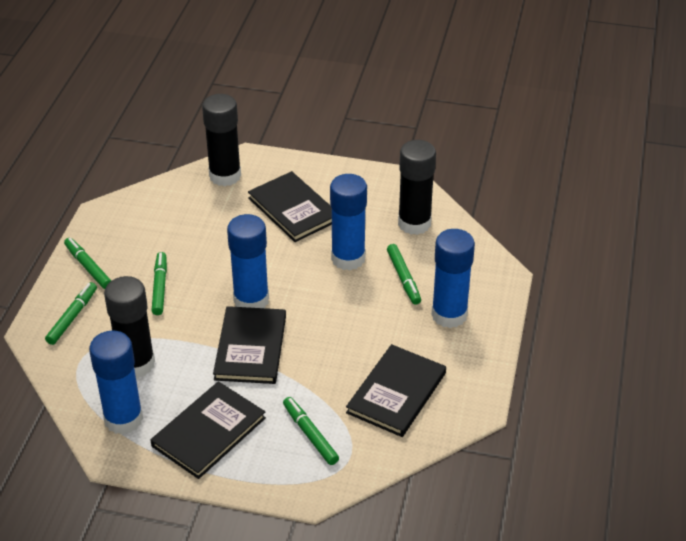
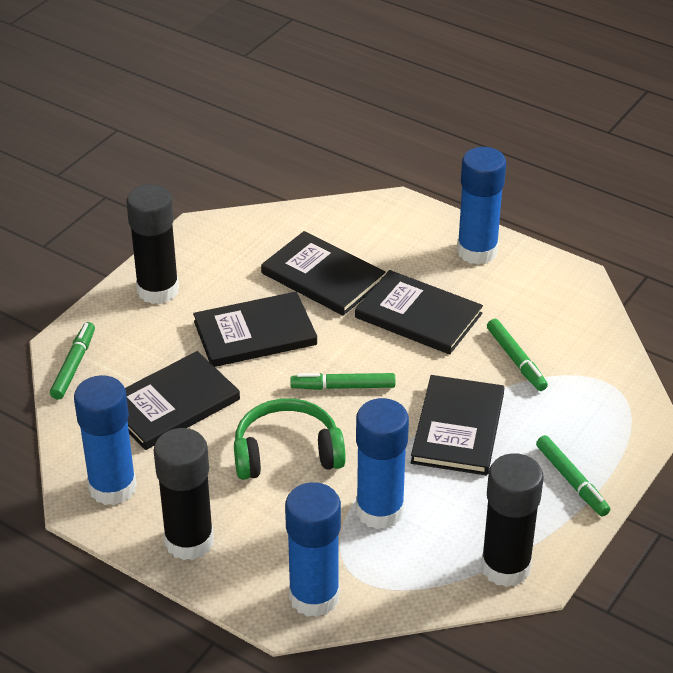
black book: 4 -> 5
green headphones: 0 -> 1
green marker: 5 -> 4

